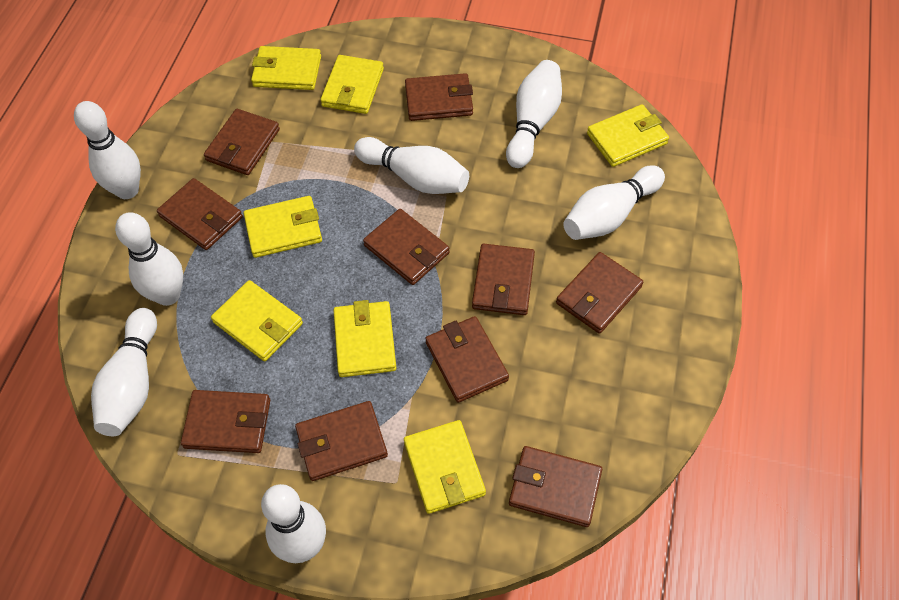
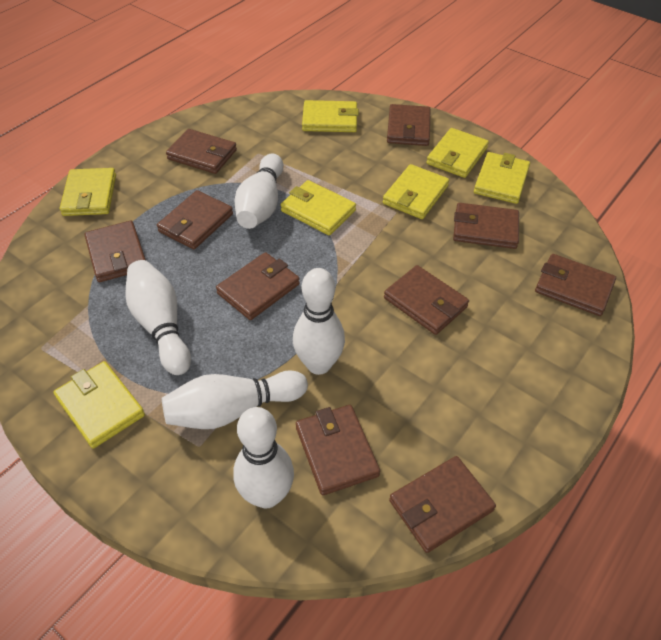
white bowling pin: 7 -> 5

